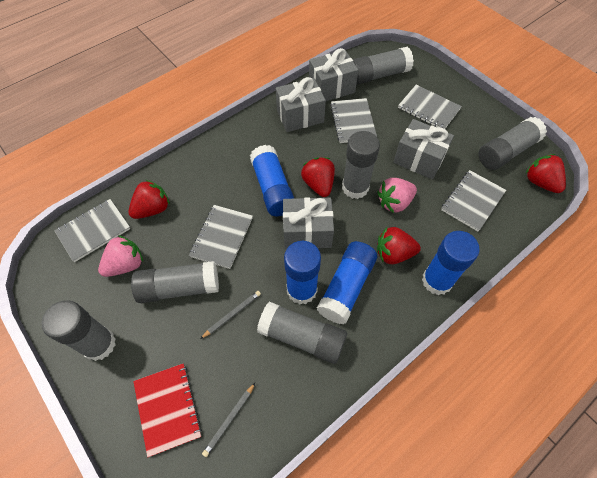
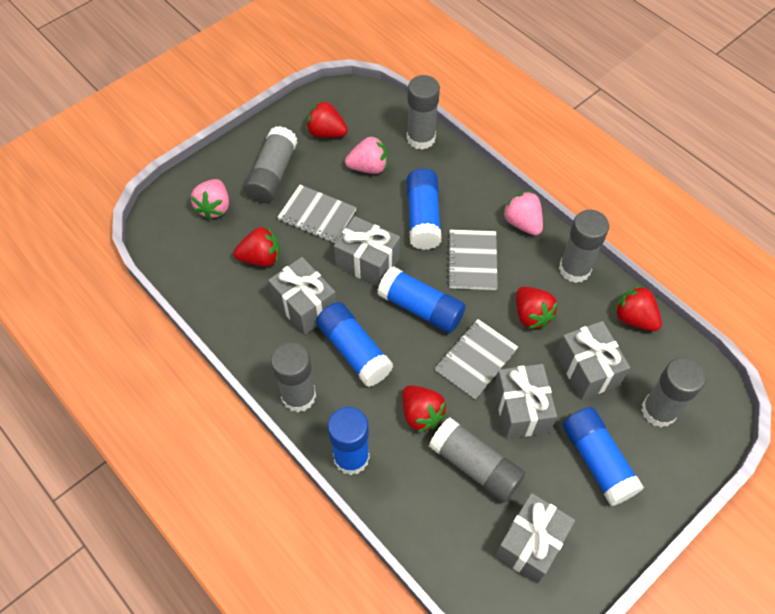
blue glue stick: 4 -> 5
grey gift: 4 -> 5
grey notebook: 5 -> 3
grey pencil: 2 -> 0
pink strawberry: 2 -> 3
red notebook: 1 -> 0
red strawberry: 4 -> 5

